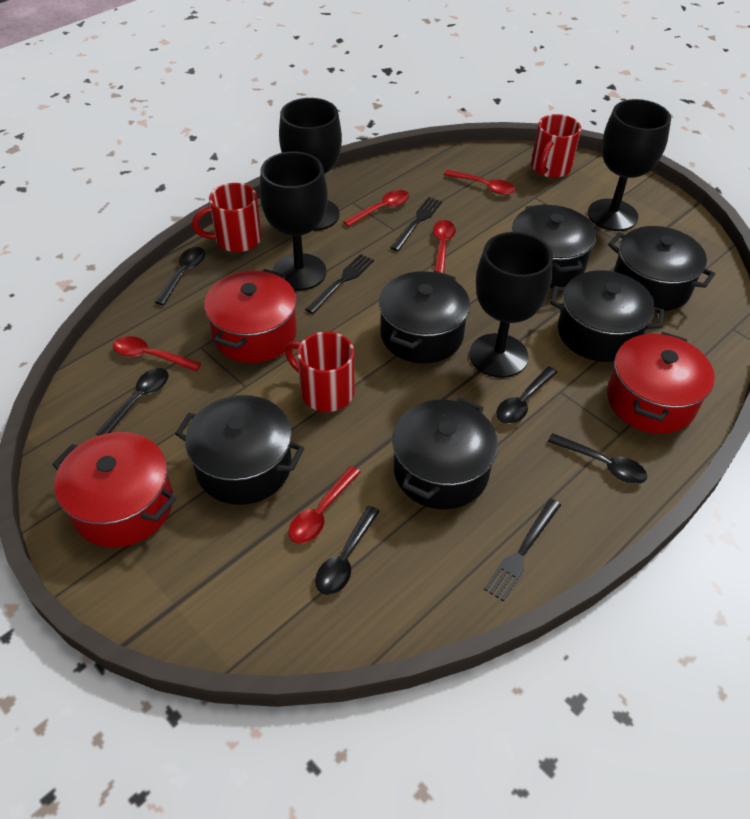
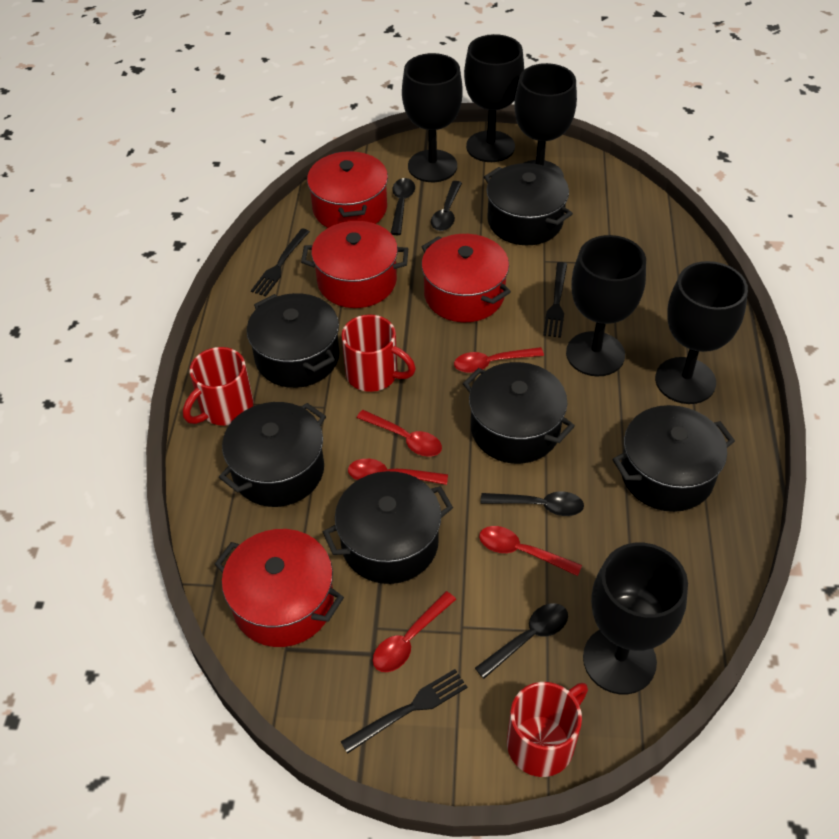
black goblet: 4 -> 6
black spoon: 5 -> 4
red pot: 3 -> 4

